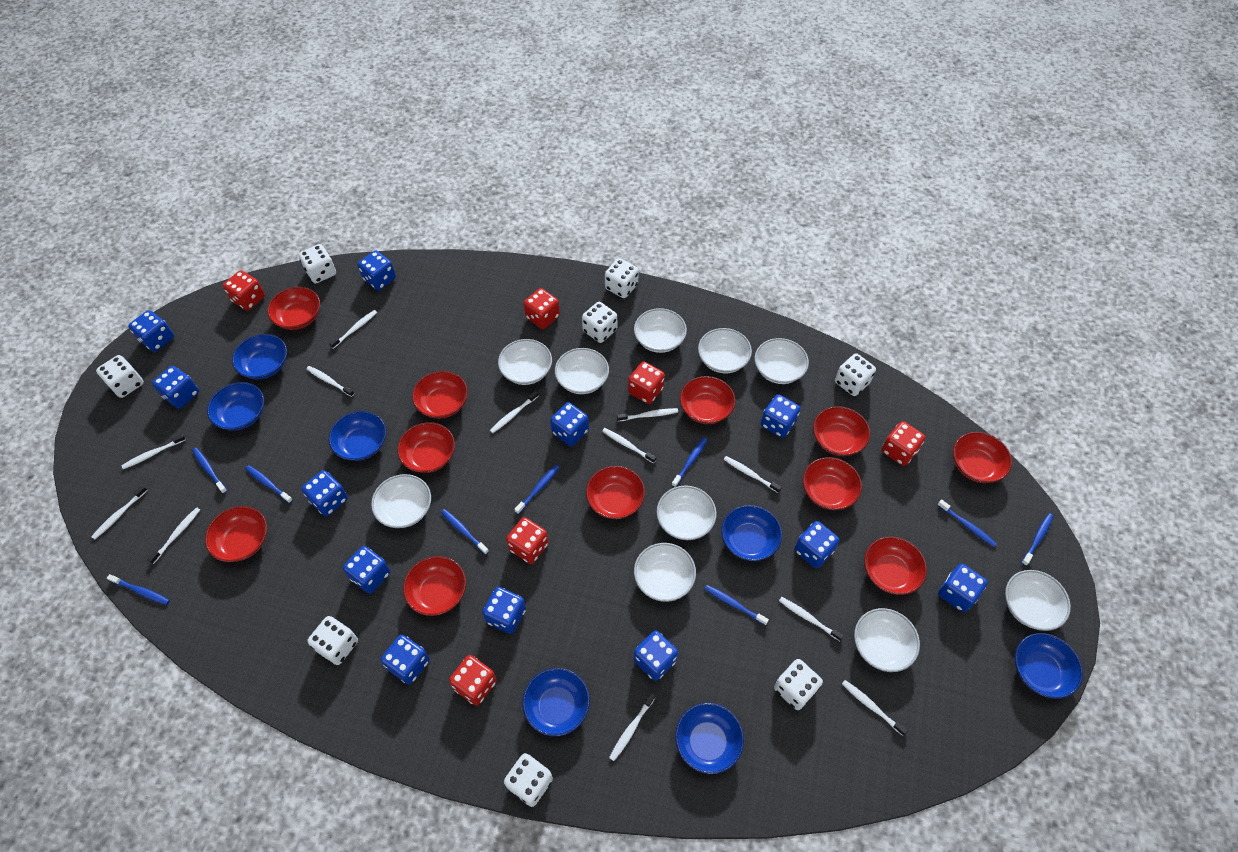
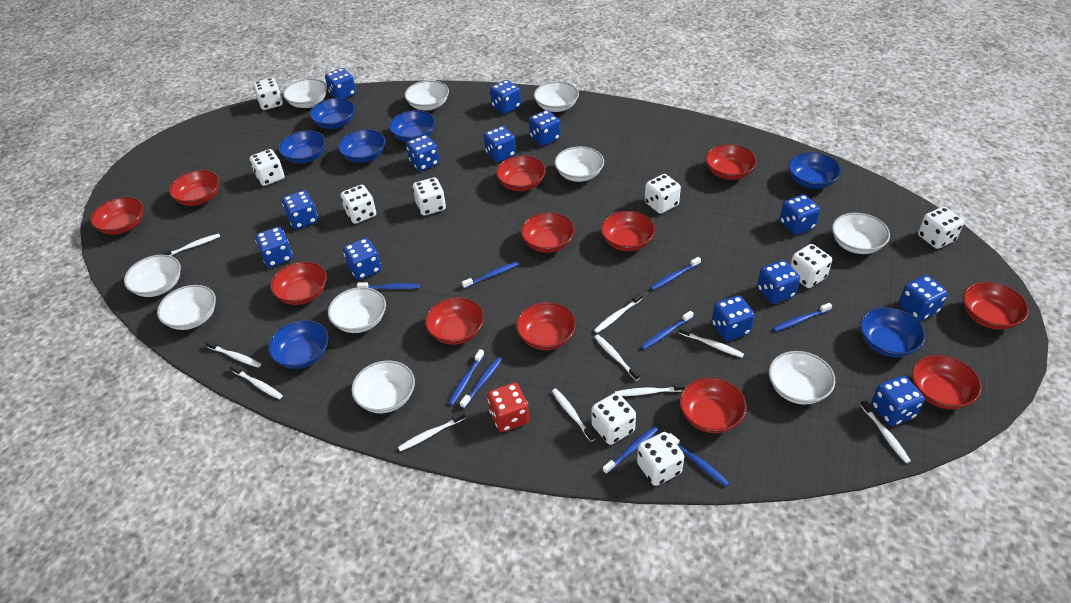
blue dice: 12 -> 13
red bowl: 11 -> 12
red dice: 6 -> 1
white dice: 8 -> 9
white toothbrush: 12 -> 10

